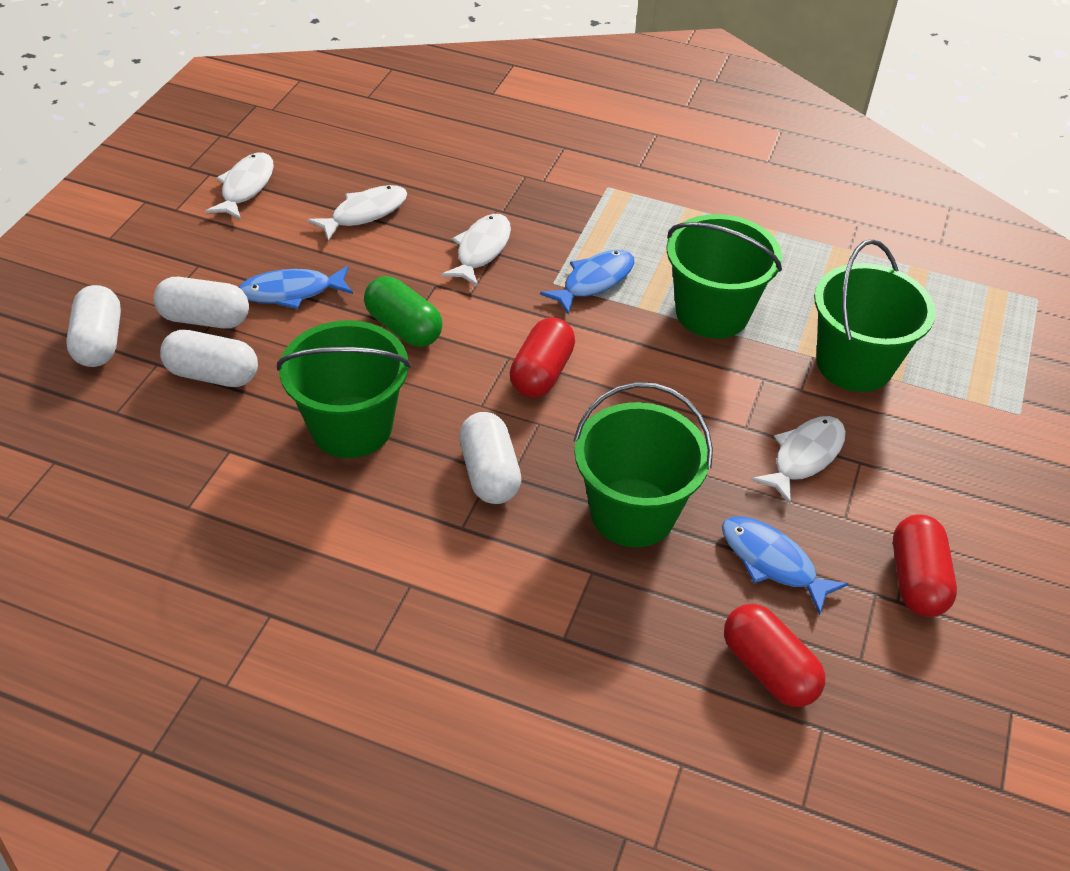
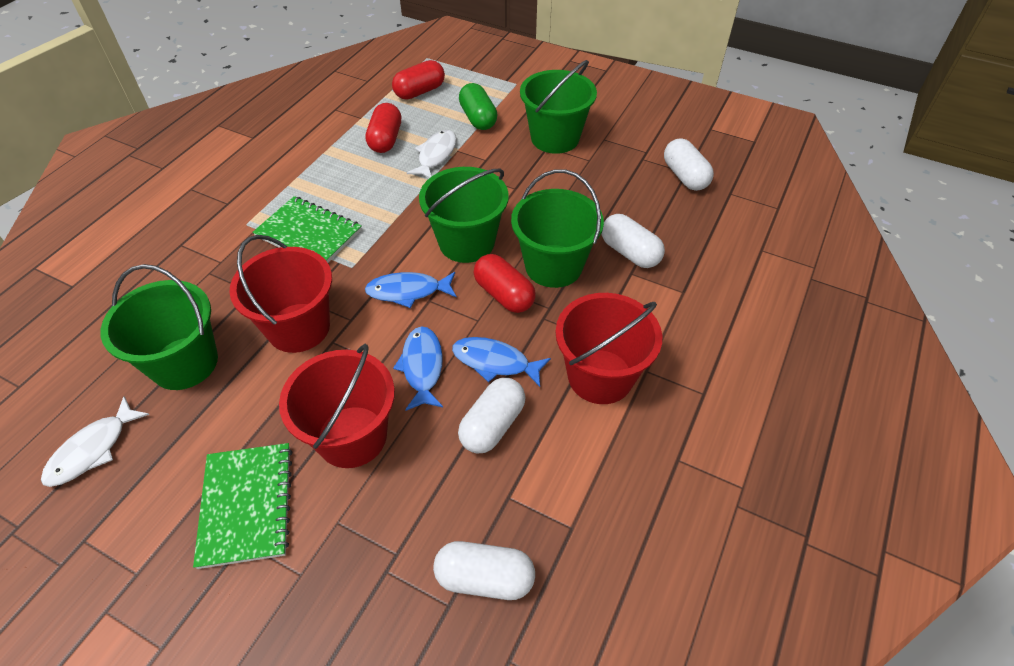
green notebook: 0 -> 2
red bucket: 0 -> 3
white fish: 4 -> 2

